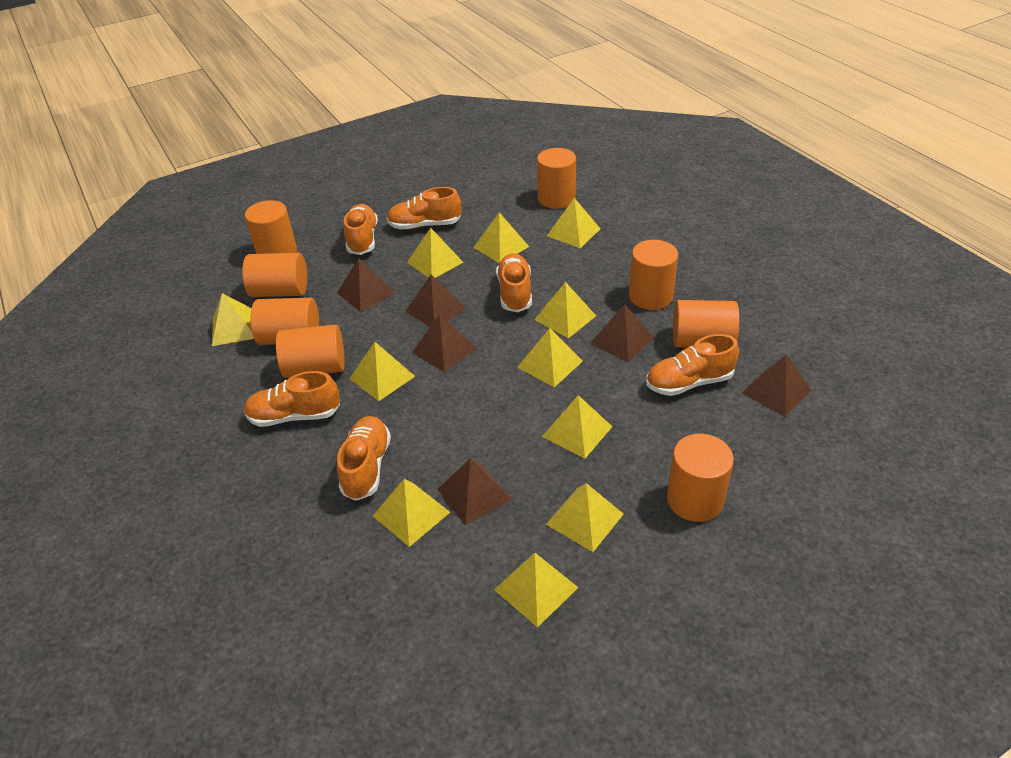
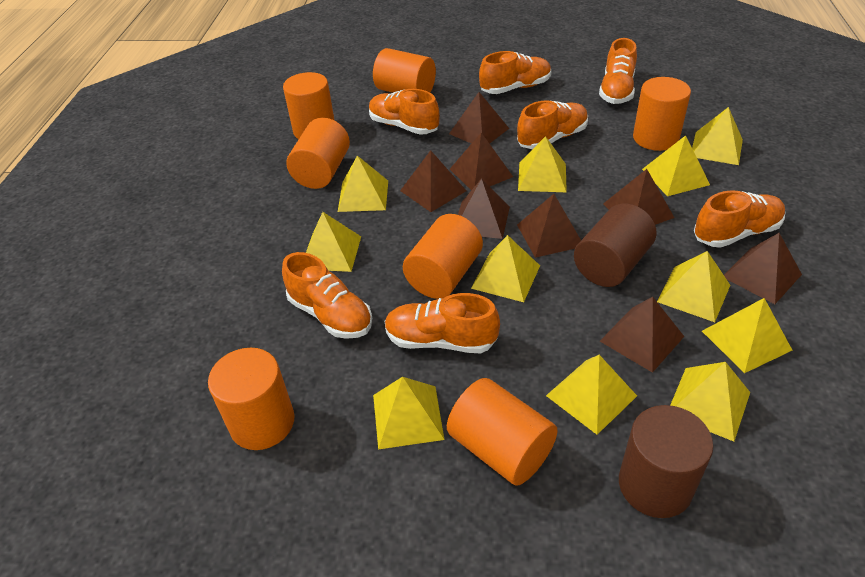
brown cylinder: 0 -> 2
brown pyramid: 6 -> 8
orange cylinder: 8 -> 7
orange shoe: 6 -> 7

